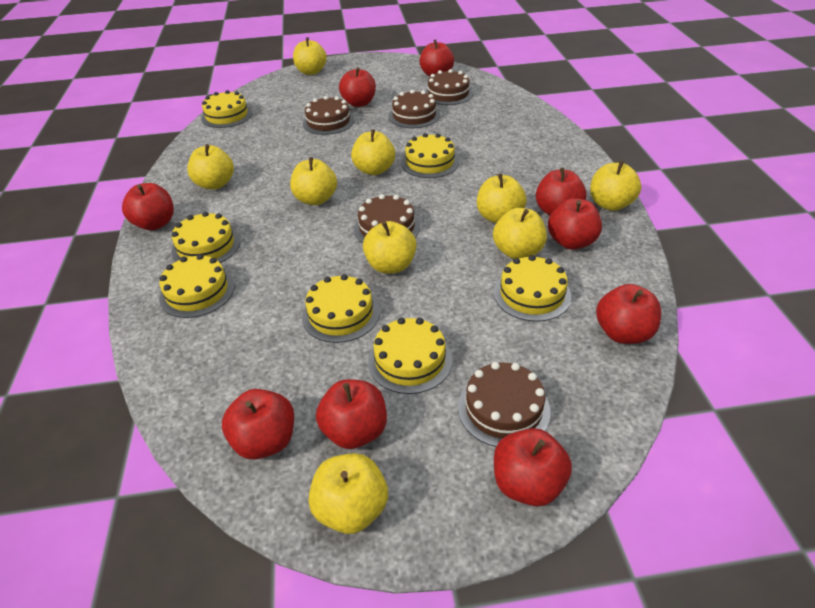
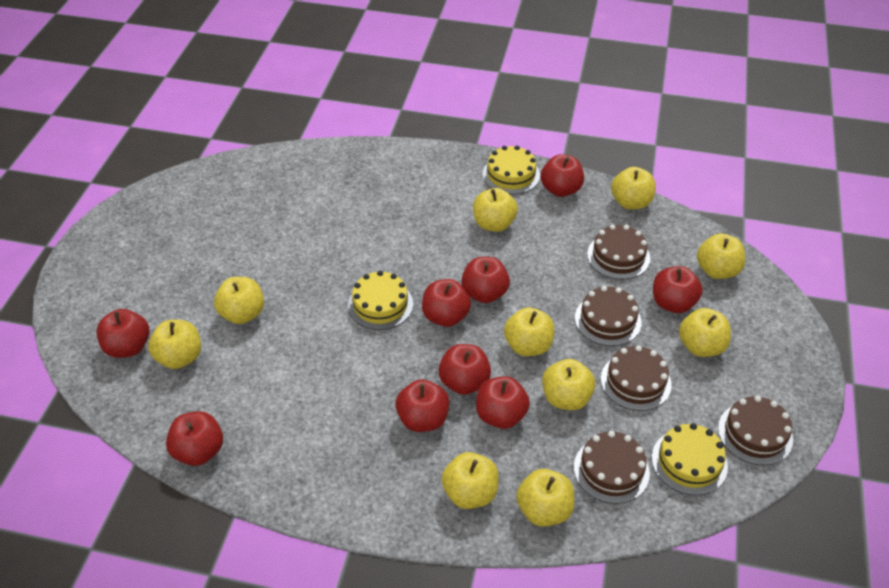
yellow apple: 9 -> 10
yellow cake: 7 -> 3

